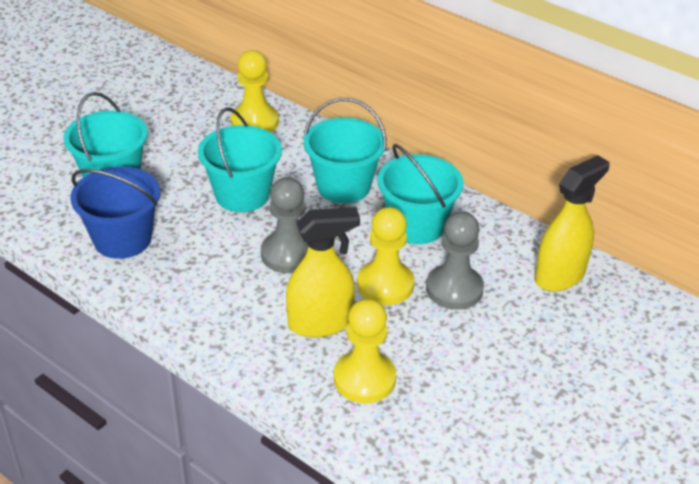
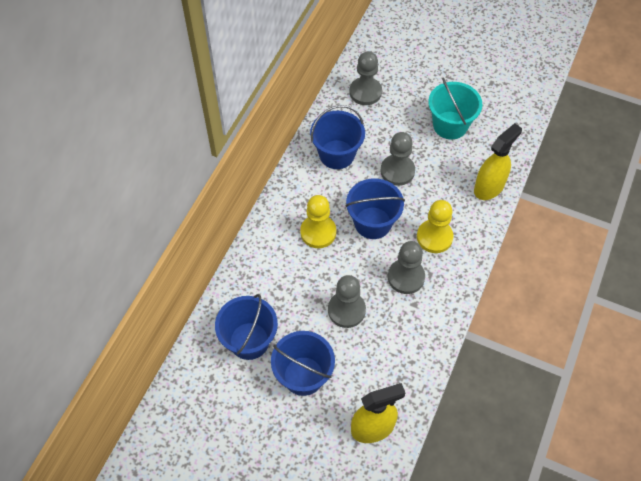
blue bucket: 1 -> 4
grey pawn: 2 -> 4
turquoise bucket: 4 -> 1
yellow pawn: 3 -> 2

